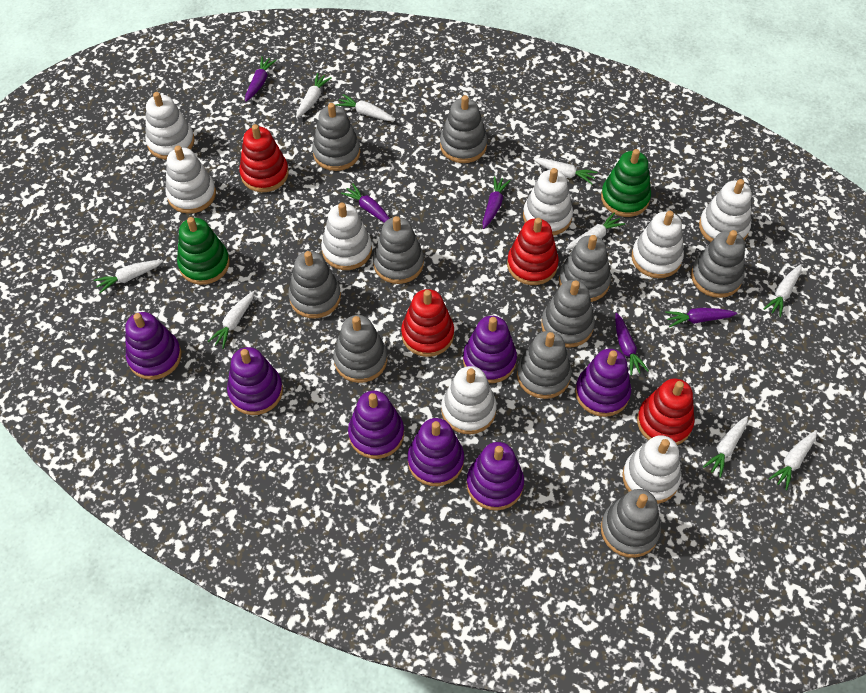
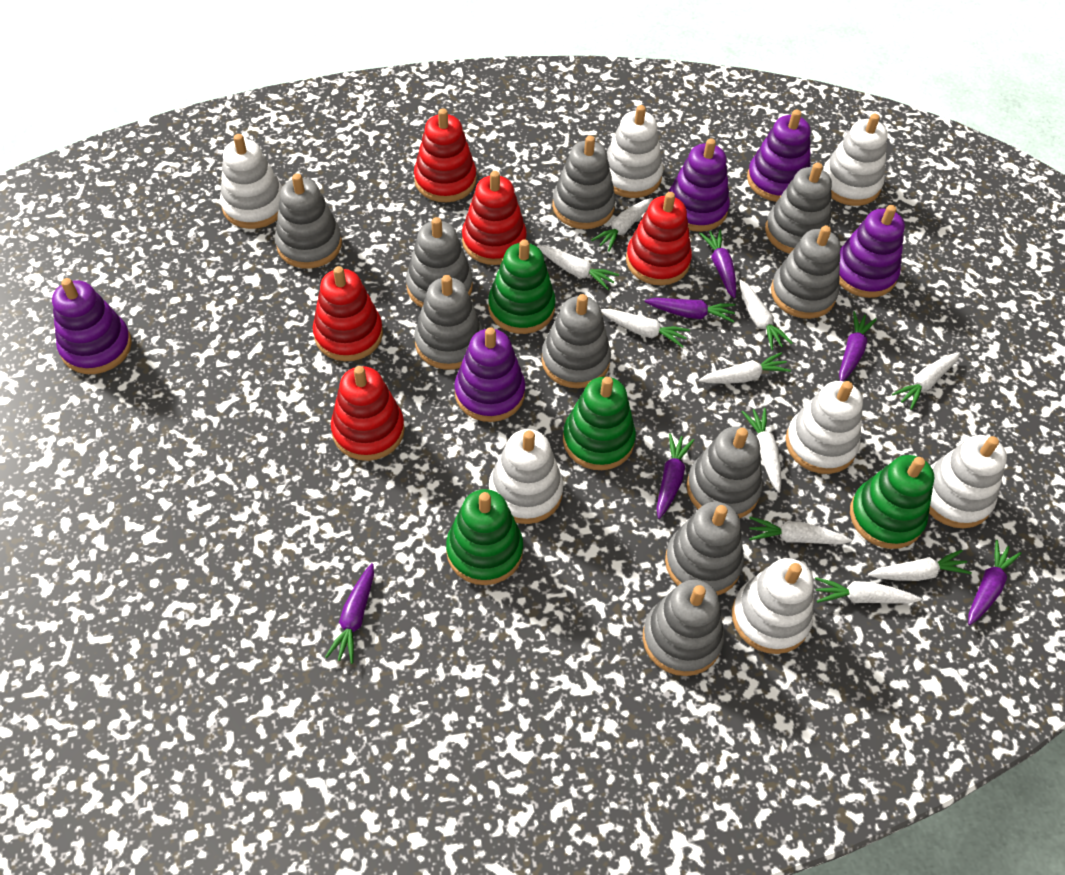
green stacking toy: 2 -> 4
purple carrot: 5 -> 6
purple stacking toy: 7 -> 5
red stacking toy: 4 -> 5
white carrot: 9 -> 10
white stacking toy: 8 -> 7

